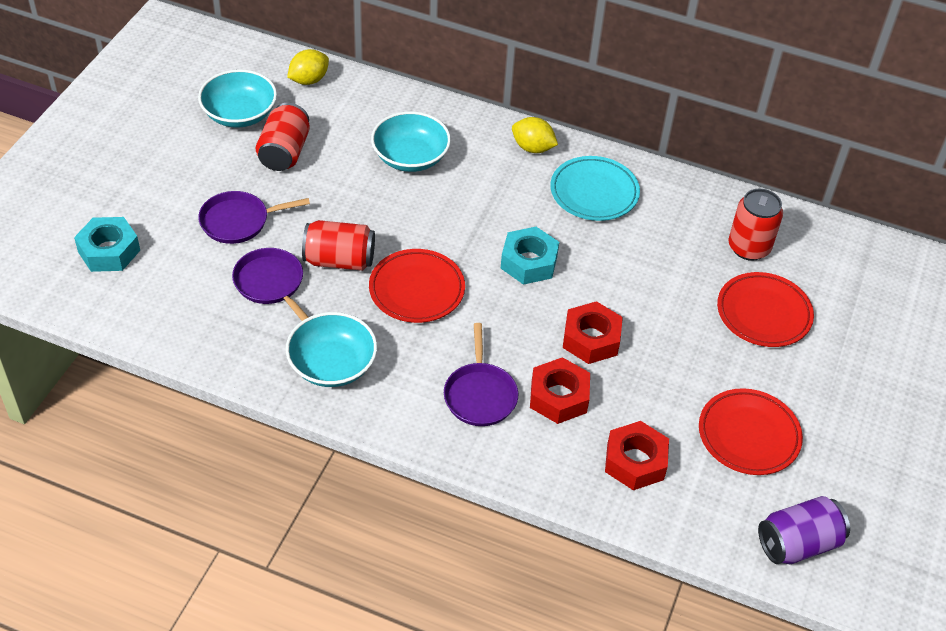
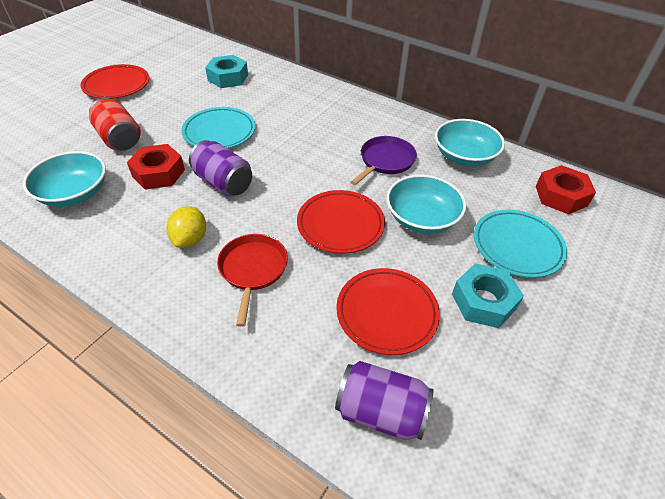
purple can: 1 -> 2
purple pan: 3 -> 1
red can: 3 -> 1
red nut: 3 -> 2
red pan: 0 -> 1
turquoise plate: 1 -> 2
yellow lemon: 2 -> 1

